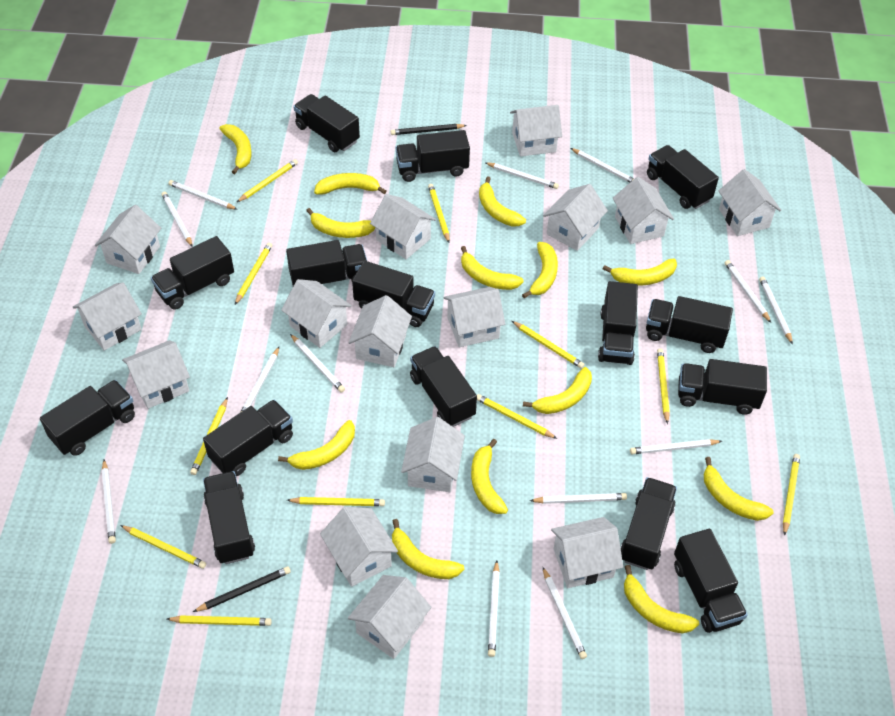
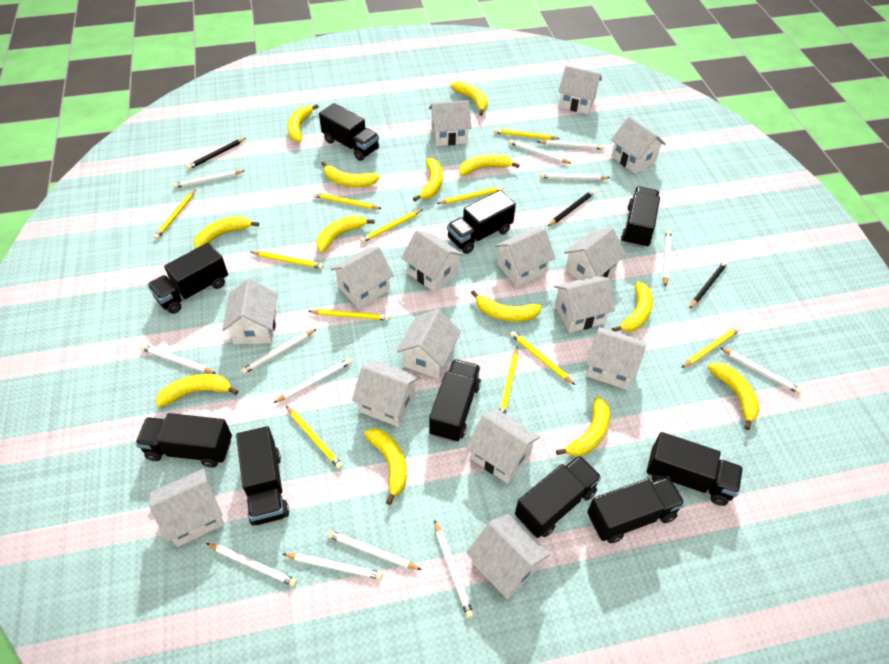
black pencil: 2 -> 3
black truck: 15 -> 10

